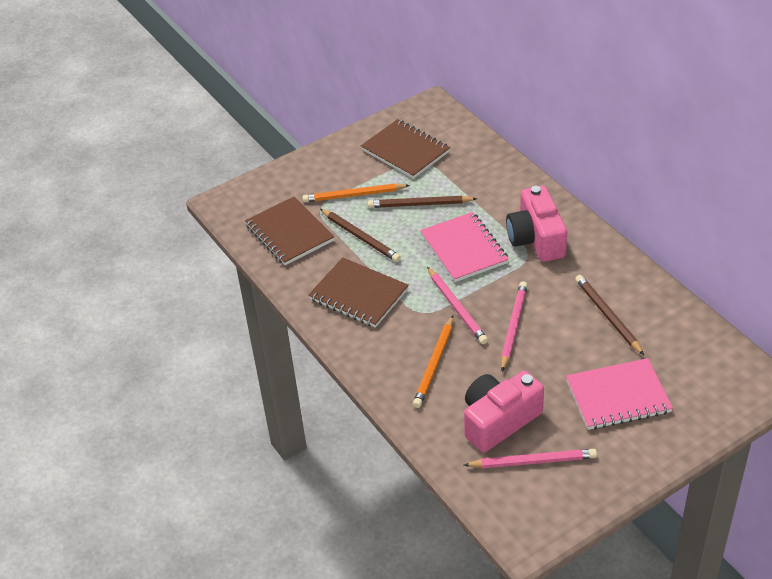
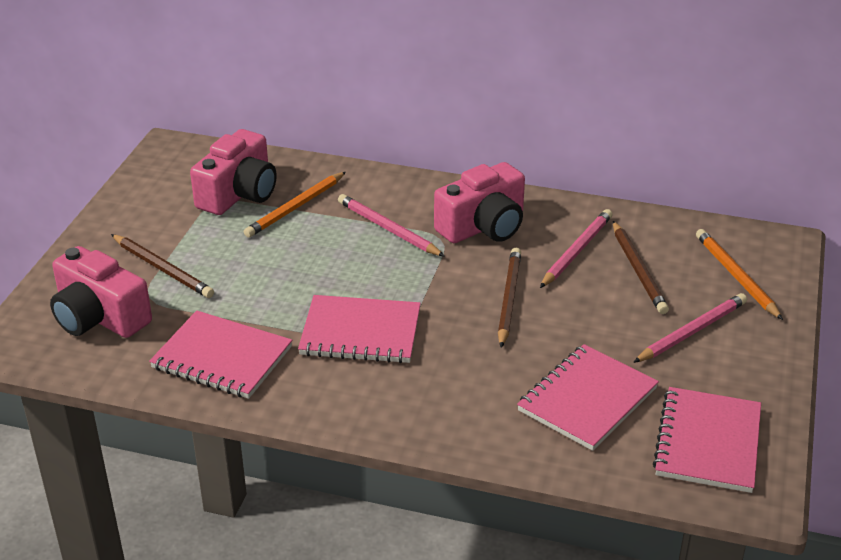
brown notebook: 3 -> 0
pink camera: 2 -> 3
pink notebook: 2 -> 4

